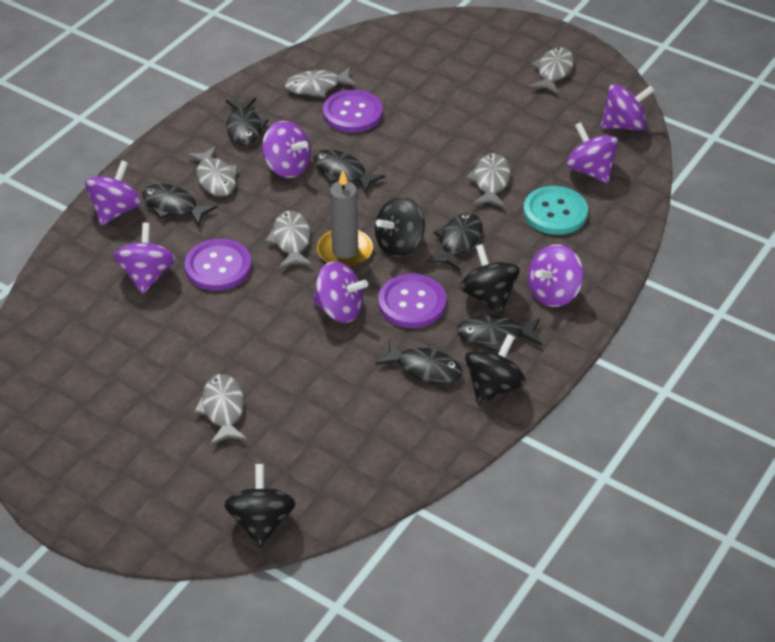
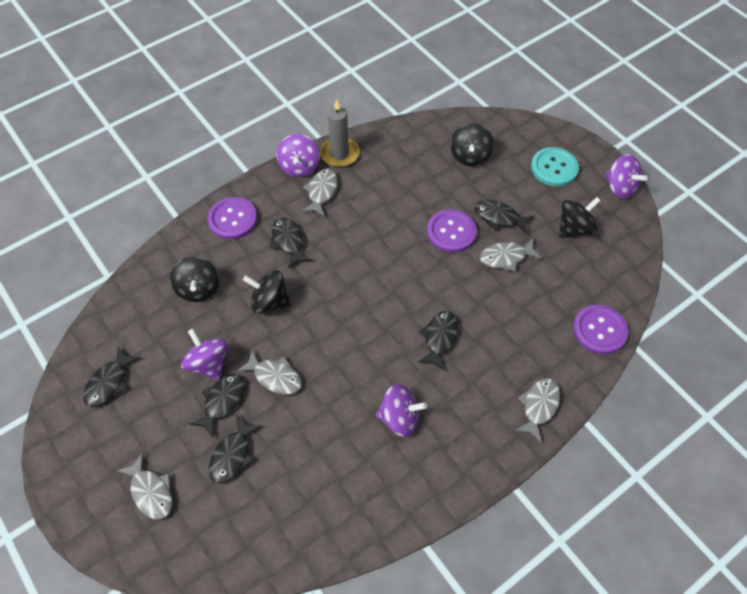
grey fish: 6 -> 5
purple spinning top: 7 -> 4

